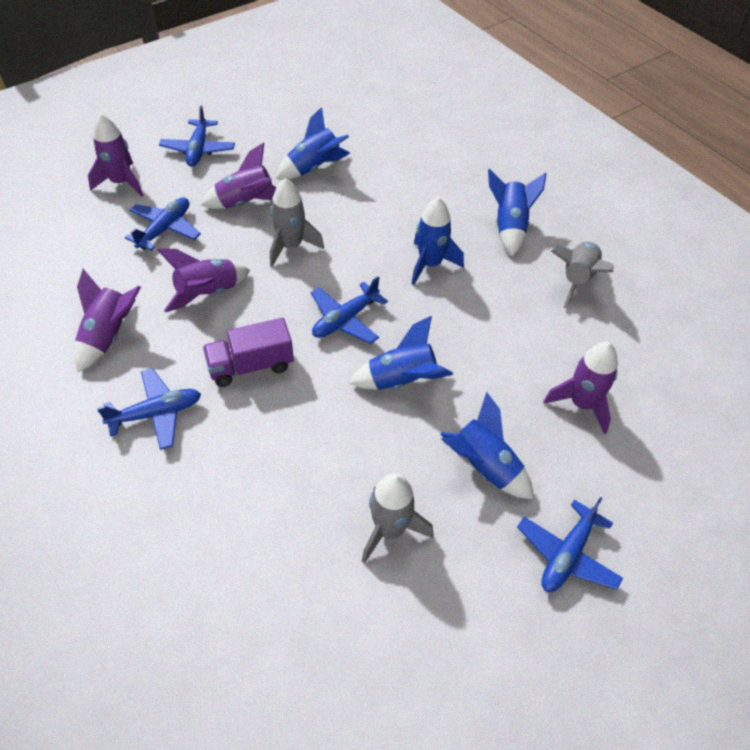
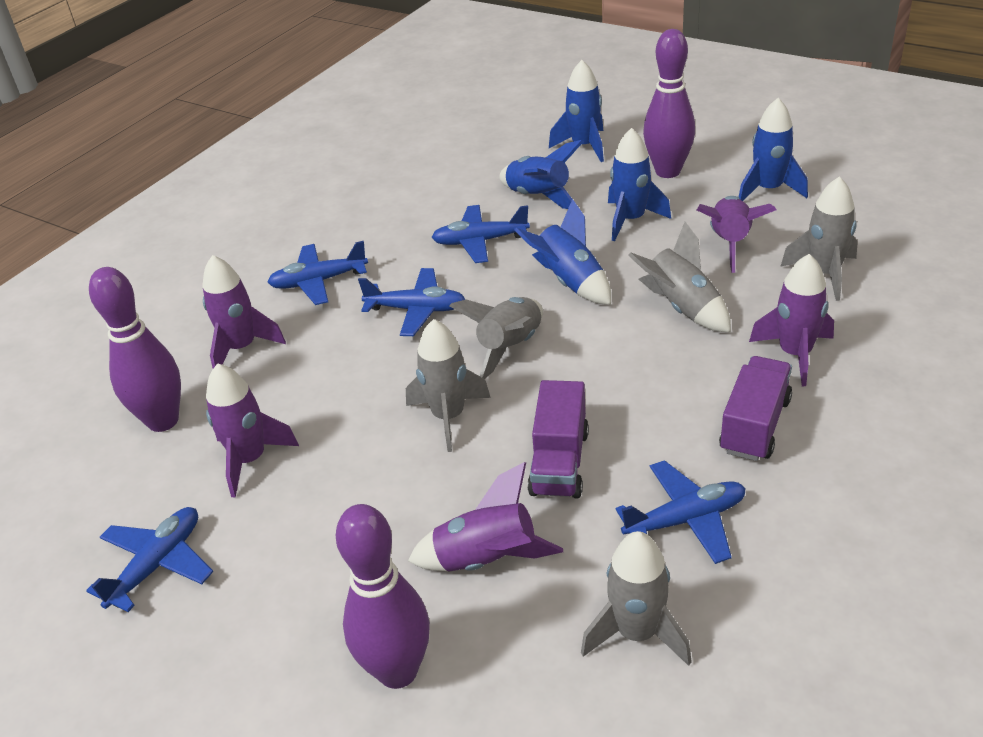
grey rocket: 3 -> 5
purple bowling pin: 0 -> 3
purple truck: 1 -> 2

